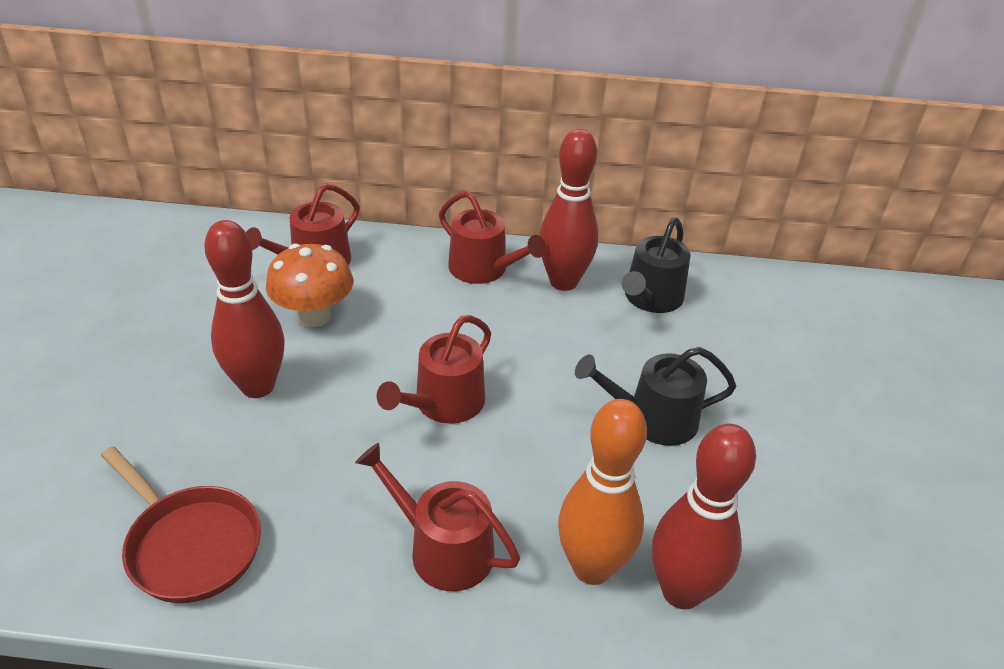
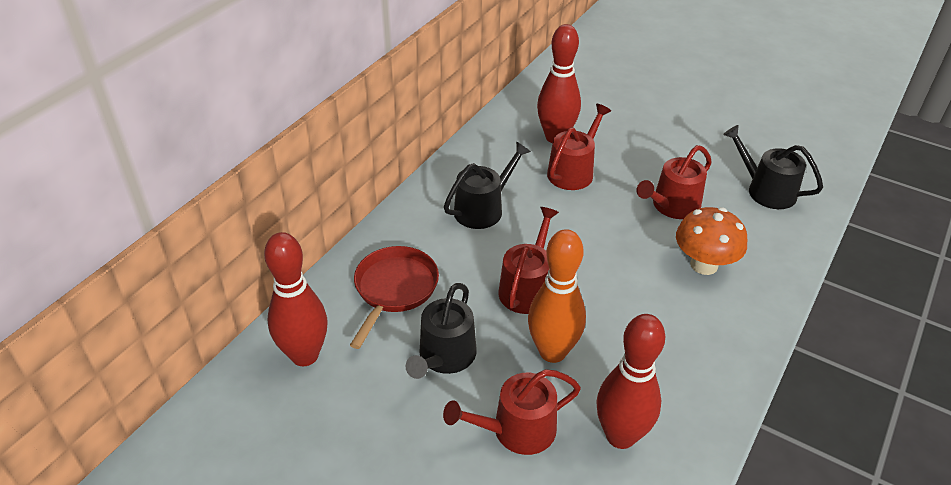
black watering can: 2 -> 3

